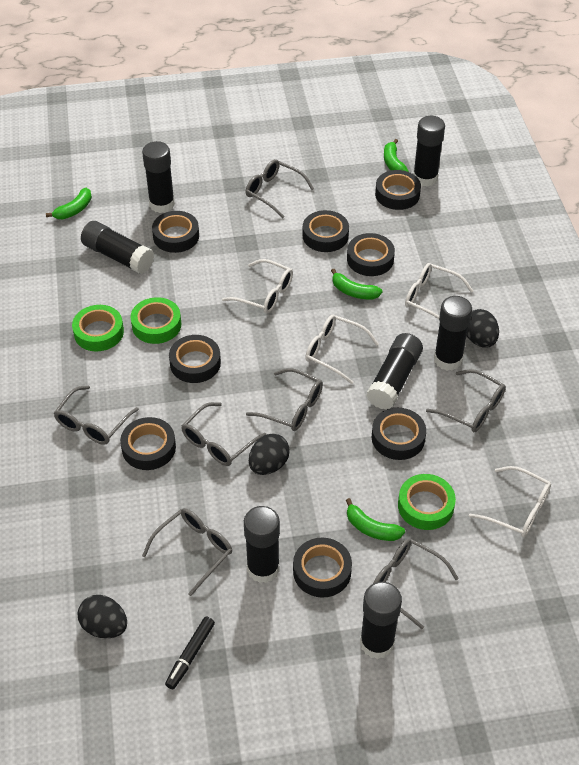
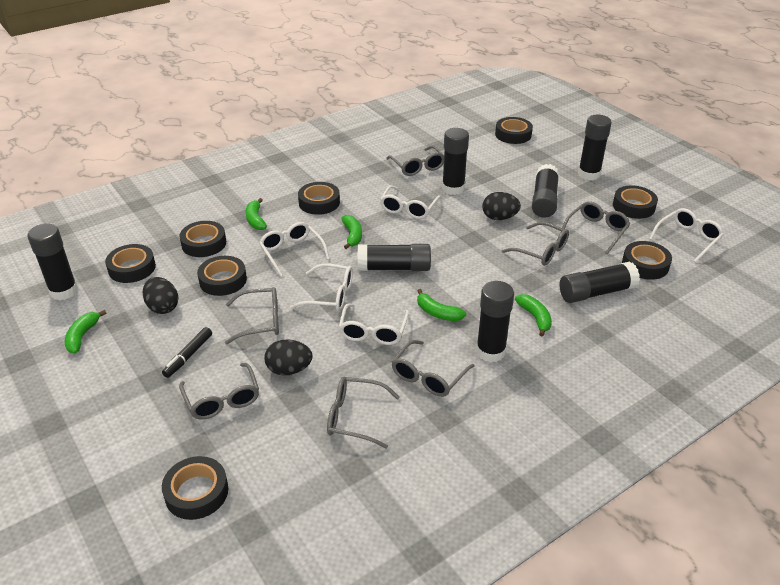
green banana: 4 -> 5
green tape: 3 -> 0
white glasses: 4 -> 5

